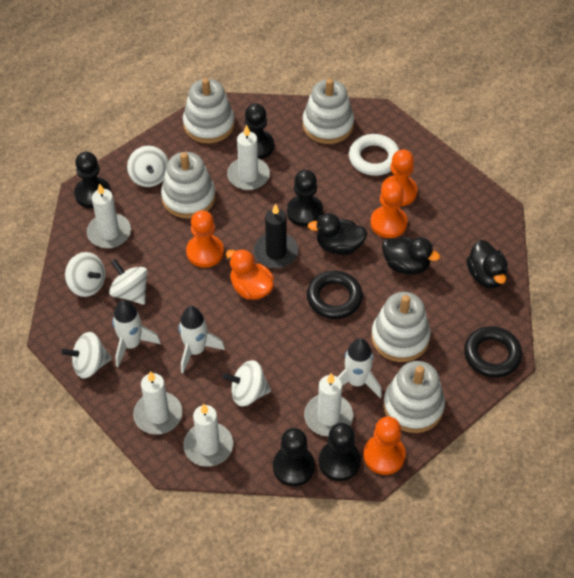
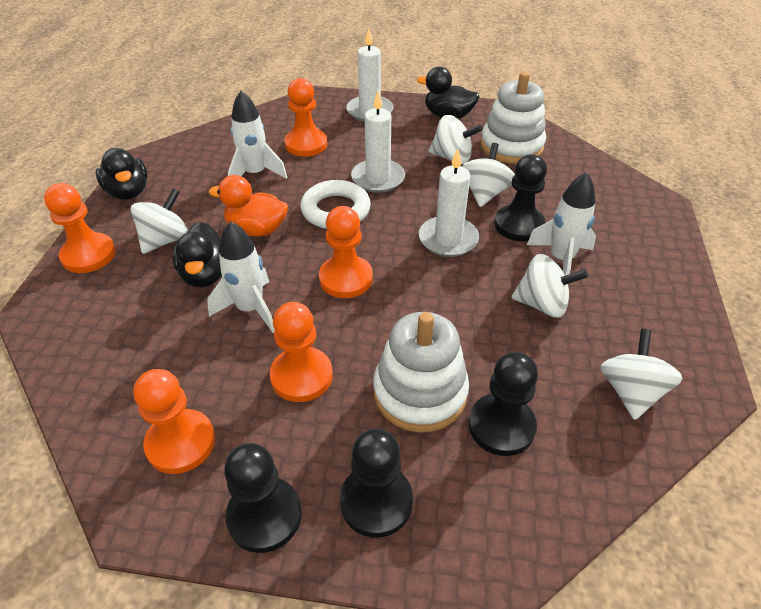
black candle: 1 -> 0
black pawn: 5 -> 4
black ring: 2 -> 0
orange pawn: 4 -> 5
white candle: 5 -> 3
white stacking toy: 5 -> 2

